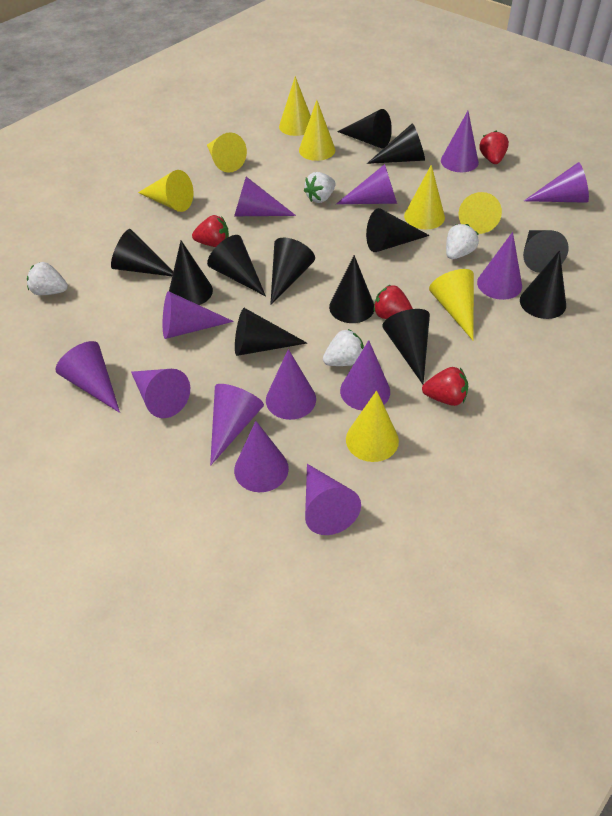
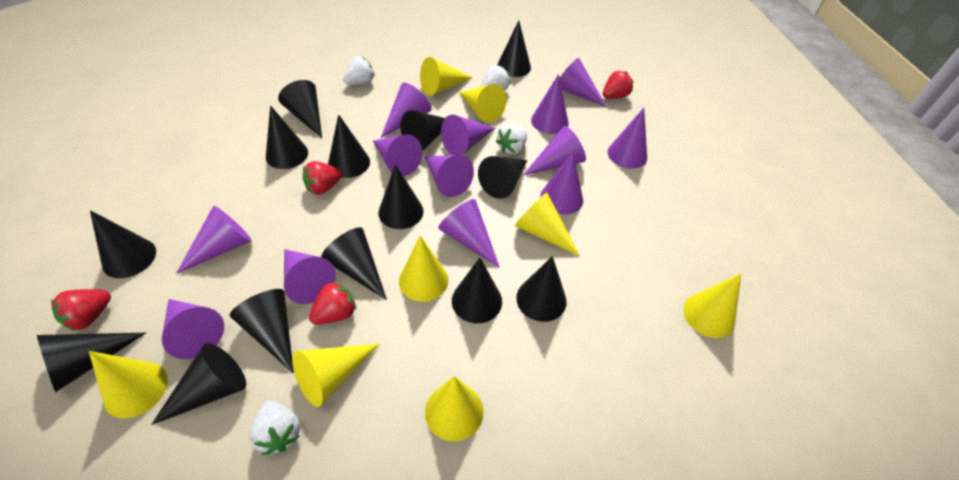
black cone: 12 -> 14

